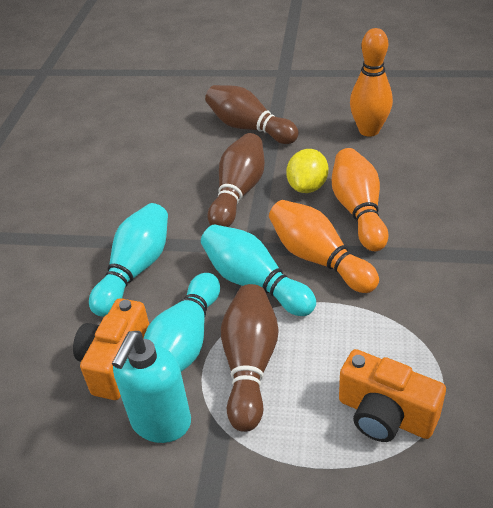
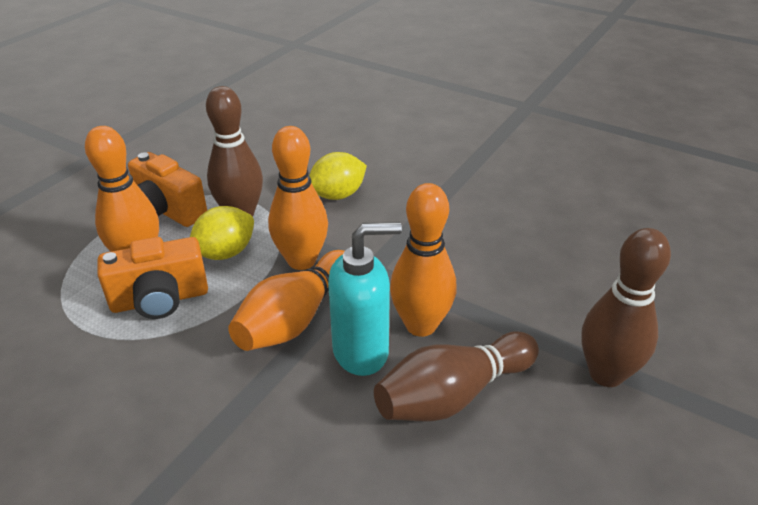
orange bowling pin: 3 -> 4
turquoise bowling pin: 3 -> 0
yellow lemon: 1 -> 2

